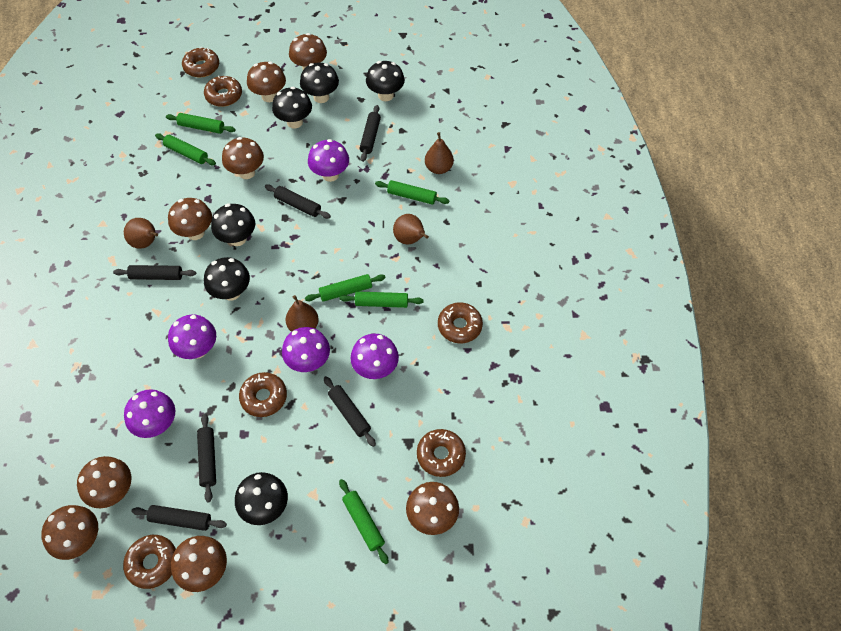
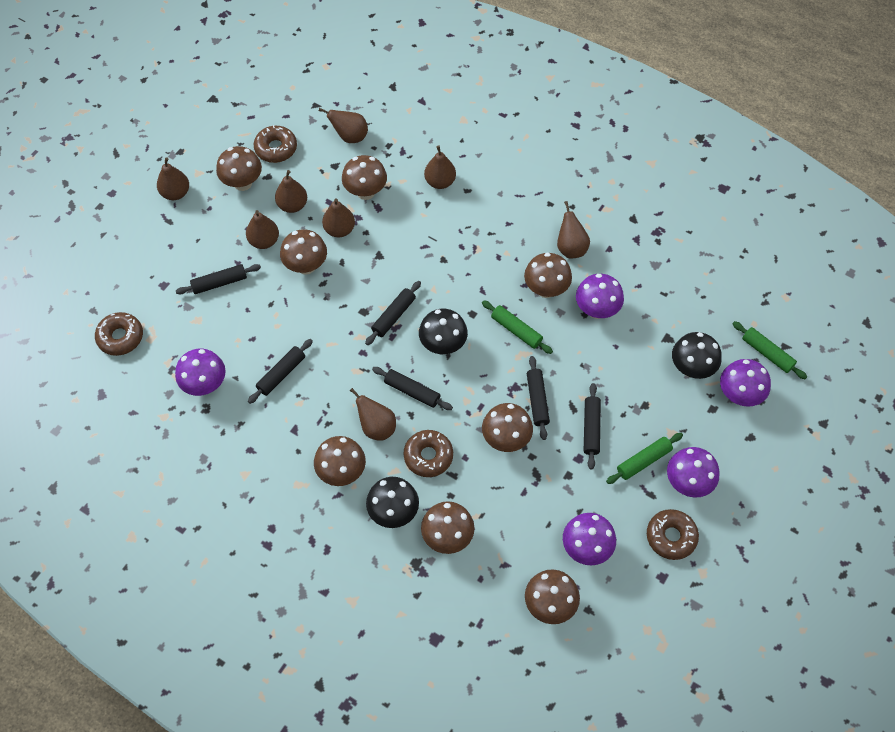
black mushroom: 6 -> 3
brown donut: 6 -> 4
brown pear: 4 -> 8
green rolling pin: 6 -> 3

